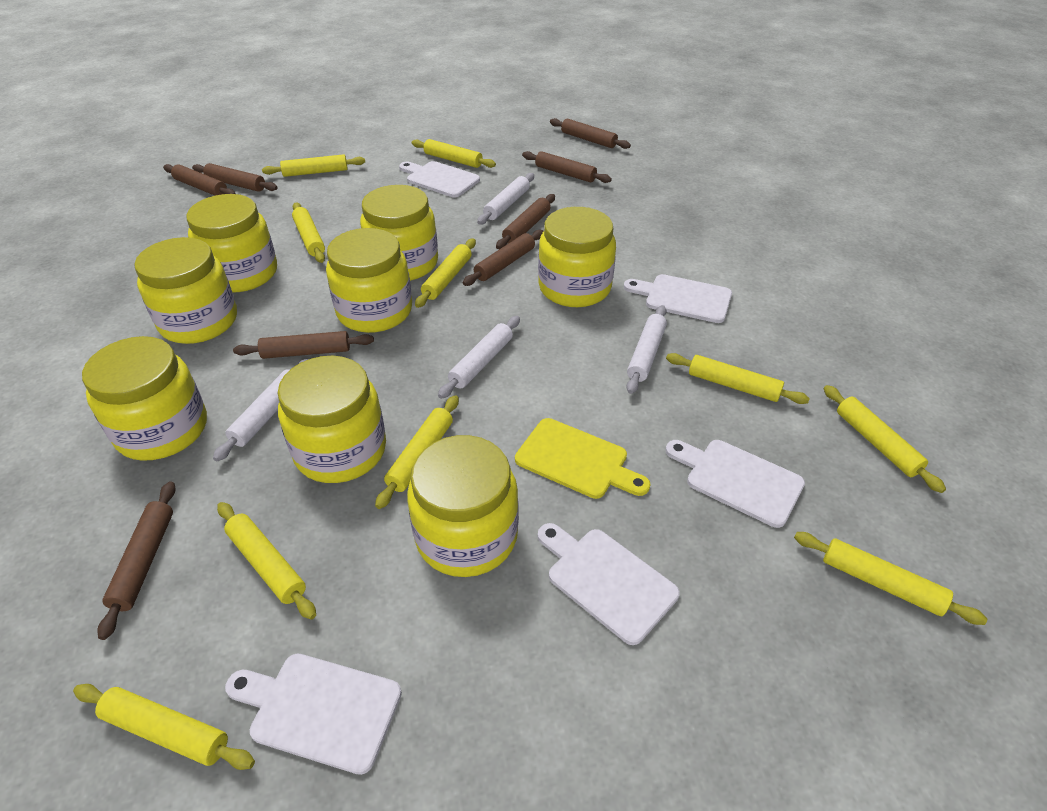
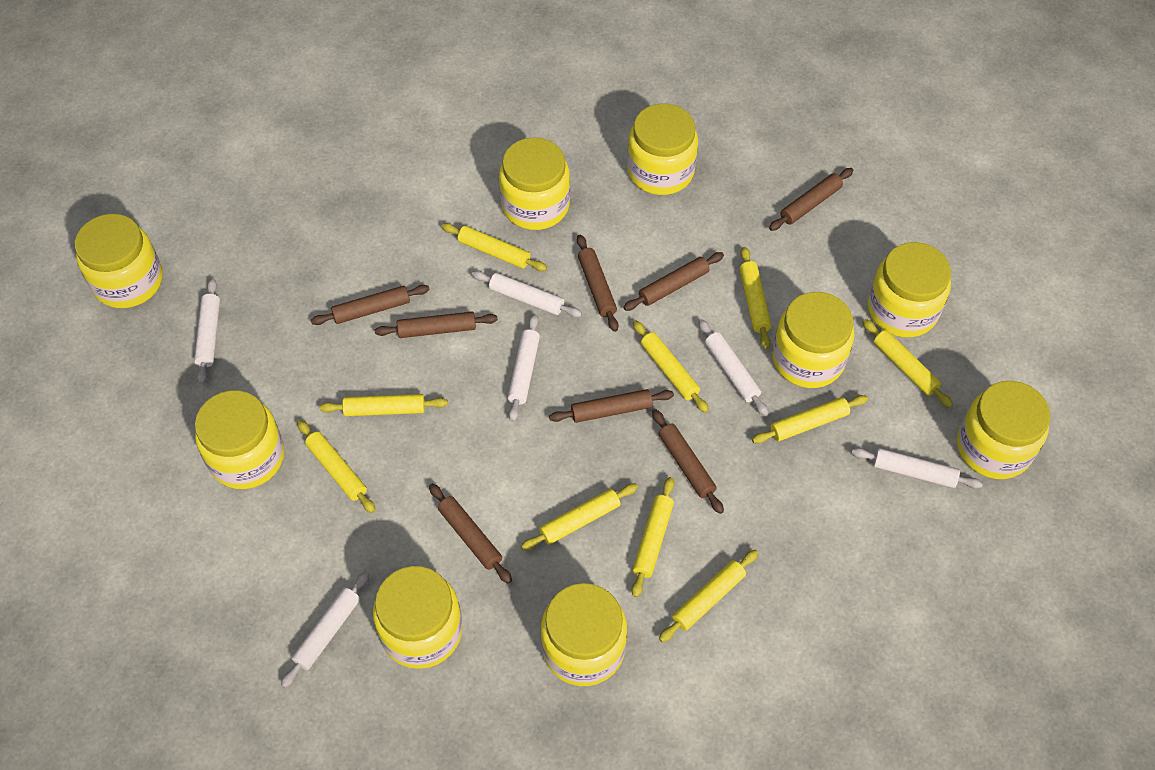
white cutting board: 5 -> 0
white rolling pin: 4 -> 6
yellow cutting board: 1 -> 0
yellow jar: 8 -> 9

